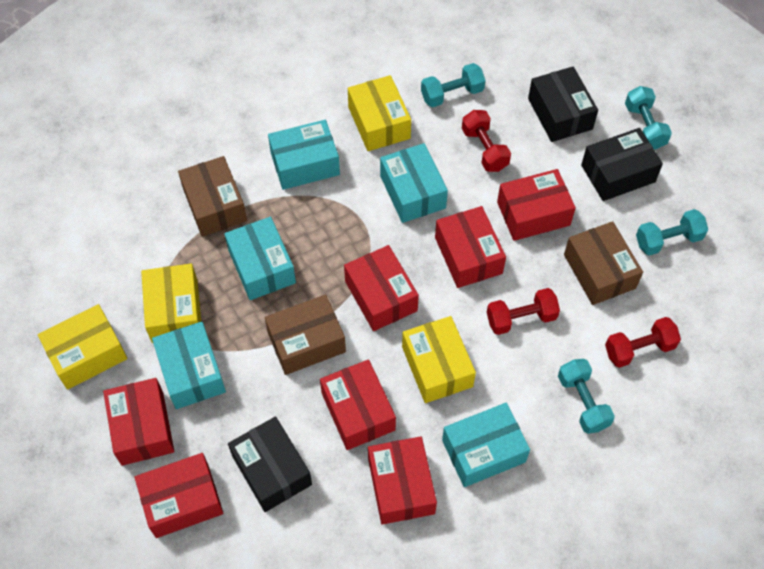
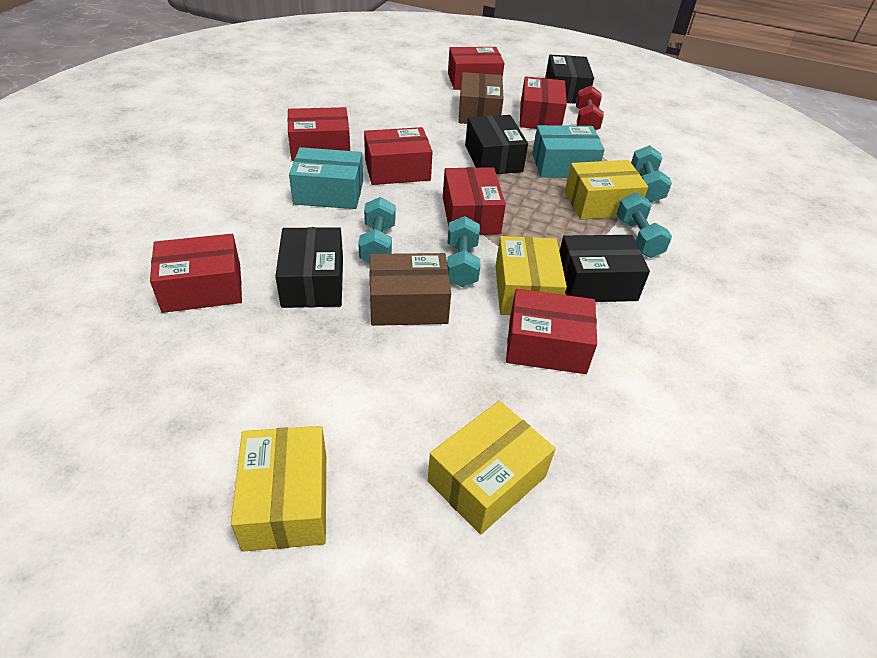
black box: 3 -> 4
brown box: 3 -> 2
red dumbbell: 3 -> 1
turquoise box: 5 -> 2

